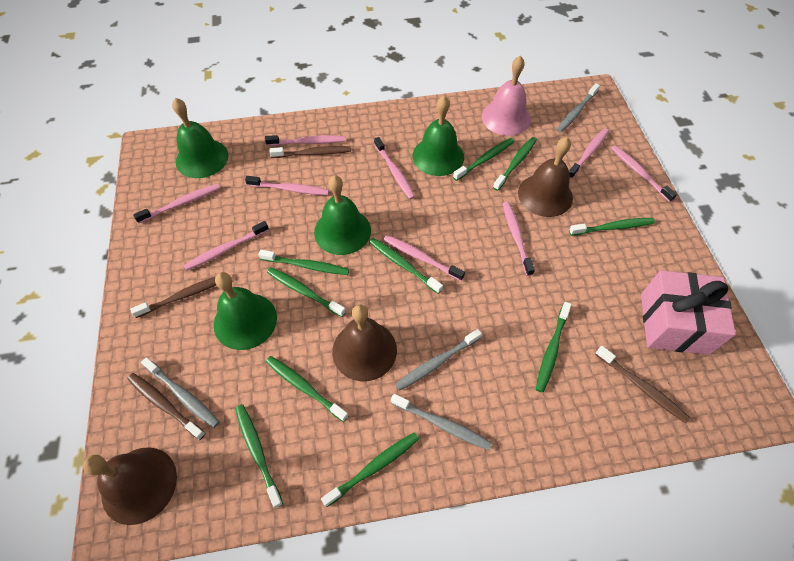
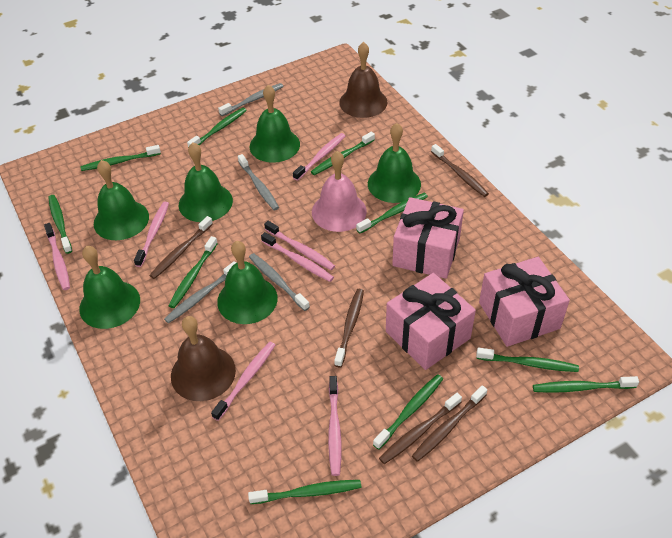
brown bell: 3 -> 2
brown toothbrush: 4 -> 5
green bell: 4 -> 6
pink gift: 1 -> 3
pink toothbrush: 9 -> 7

